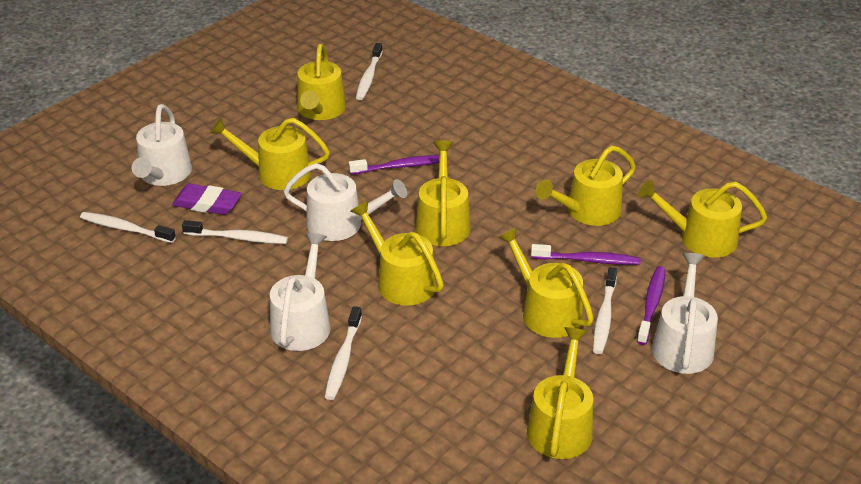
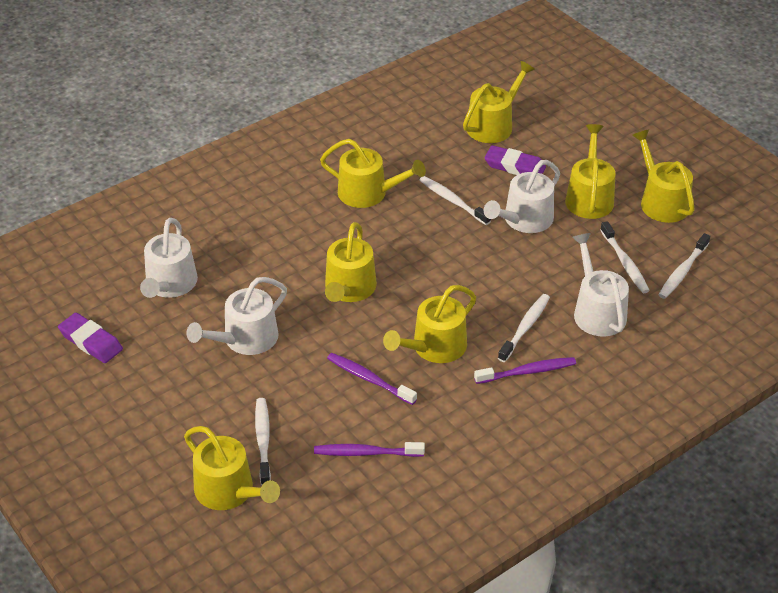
purple eraser: 1 -> 2
yellow watering can: 8 -> 7

